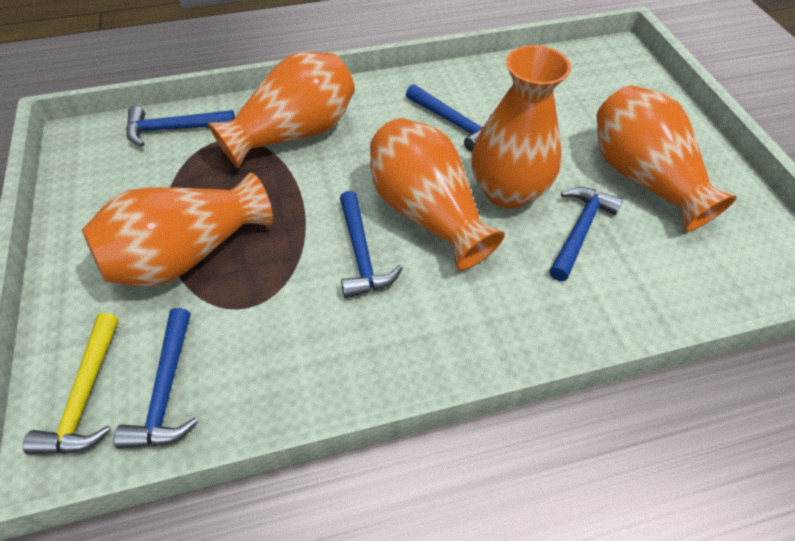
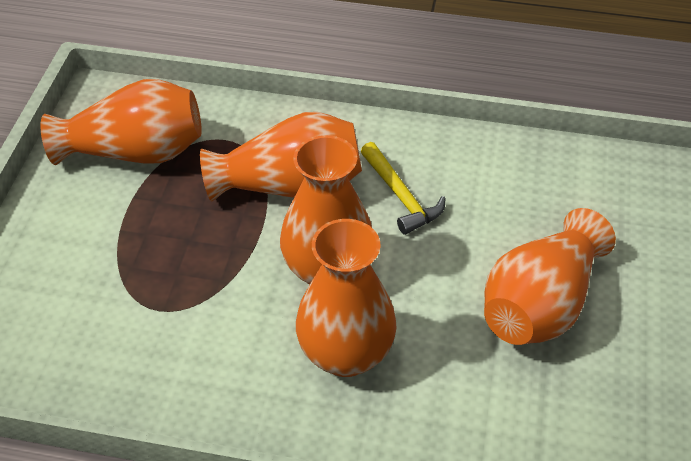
blue hammer: 5 -> 0

